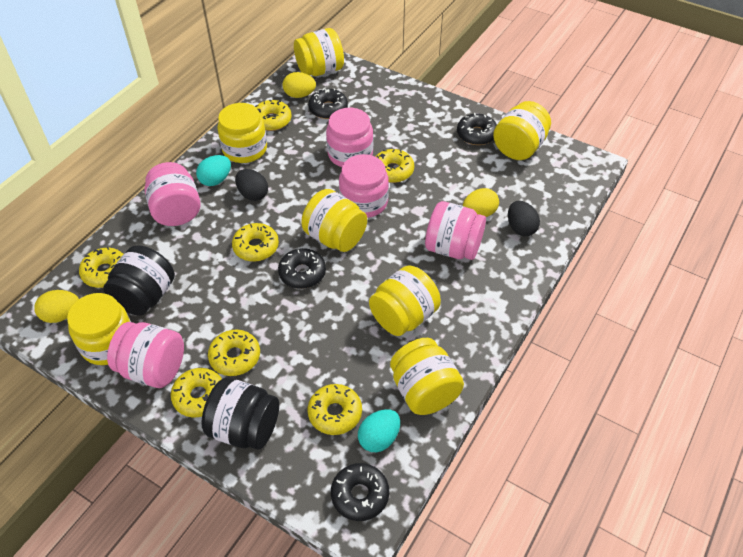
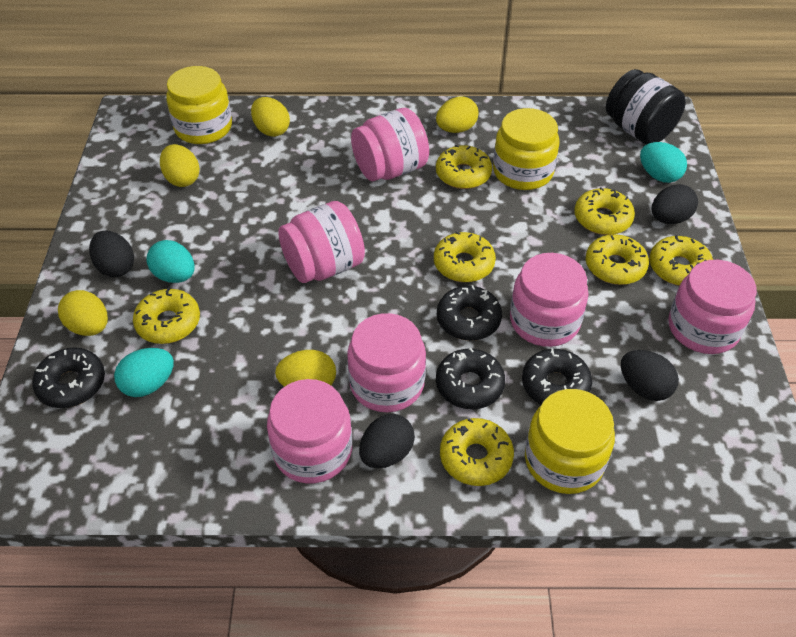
black egg: 2 -> 4
black jar: 2 -> 1
pink jar: 5 -> 6
turquoise egg: 2 -> 3
yellow egg: 3 -> 5
yellow jar: 7 -> 3

